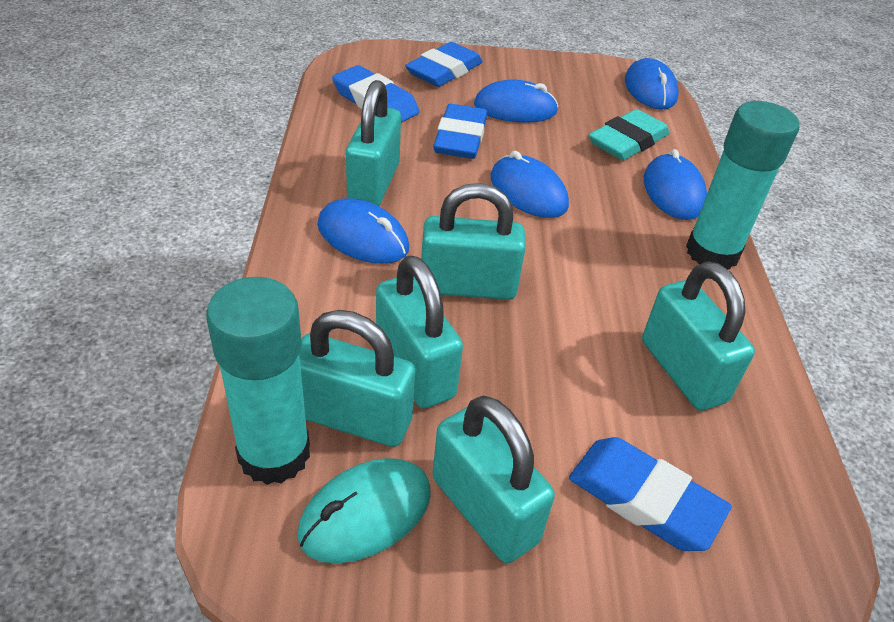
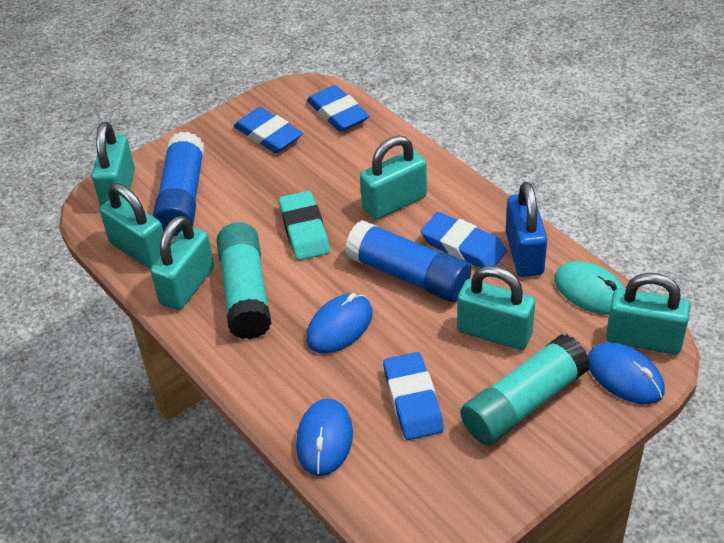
blue glue stick: 0 -> 2
blue mouse: 5 -> 3
blue padlock: 0 -> 1

